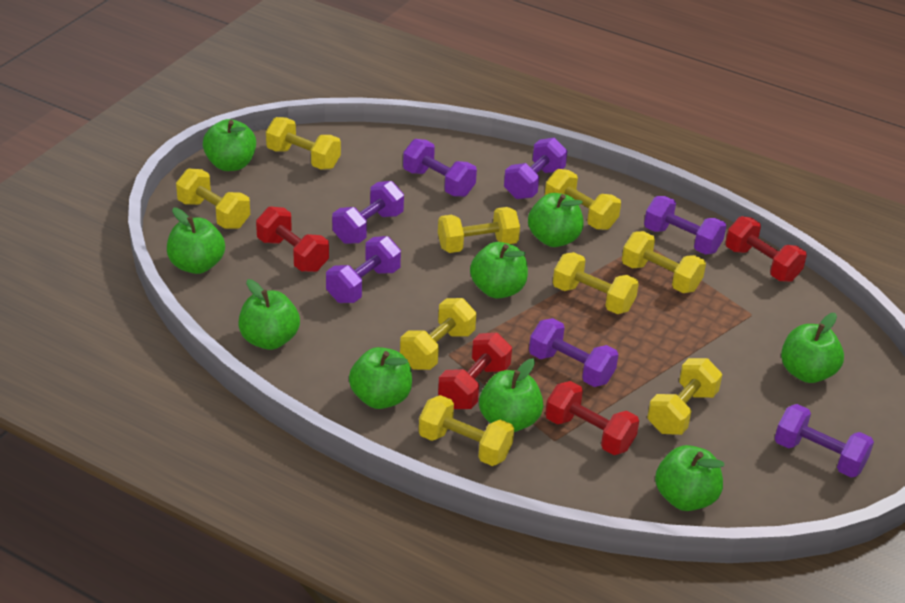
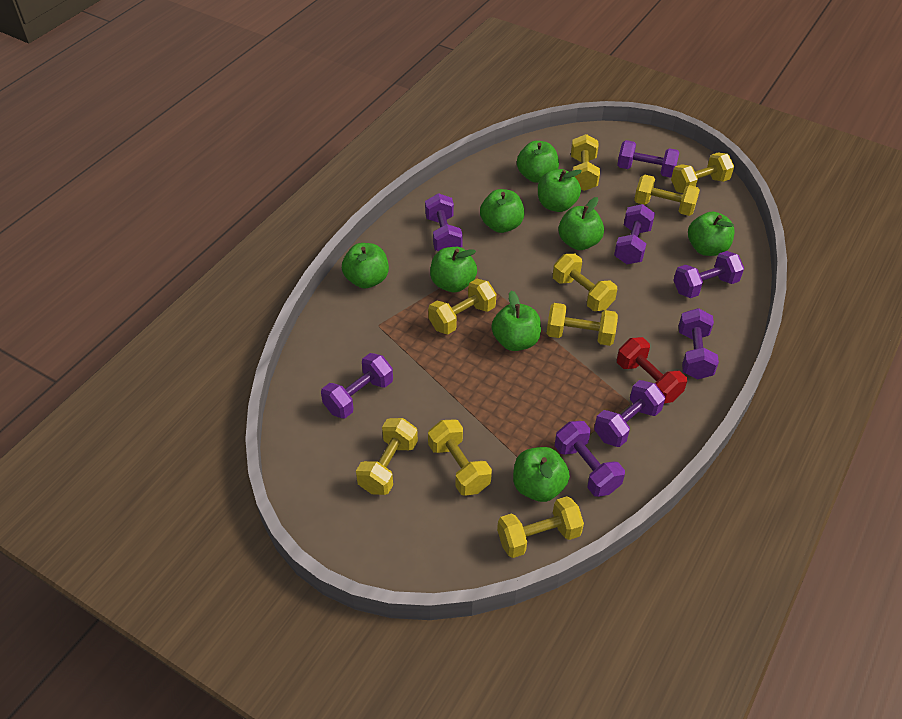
purple dumbbell: 7 -> 8
red dumbbell: 4 -> 1

